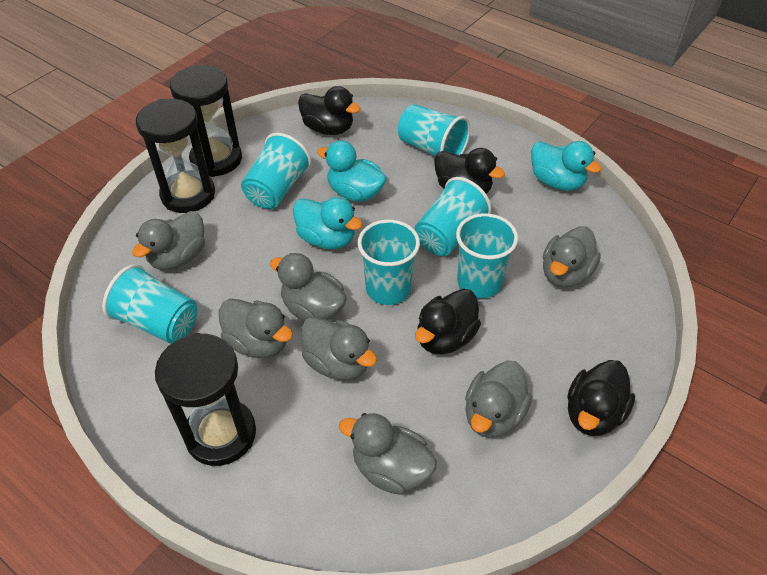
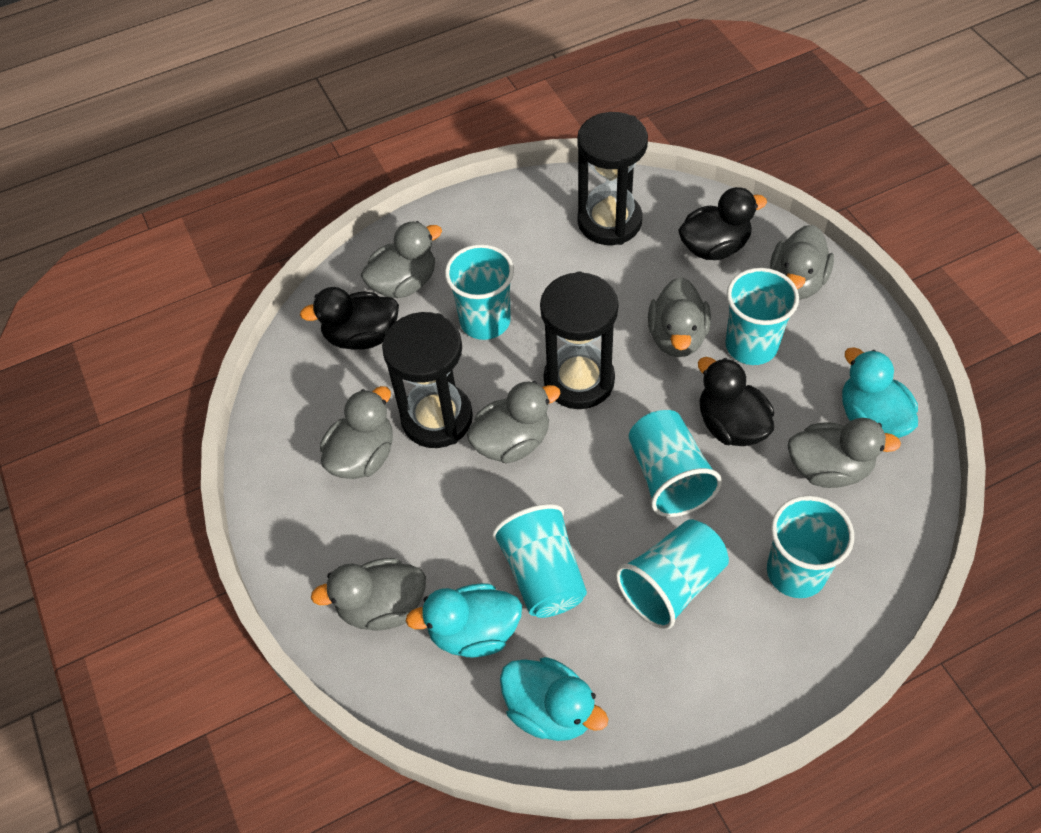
black duck: 4 -> 3

